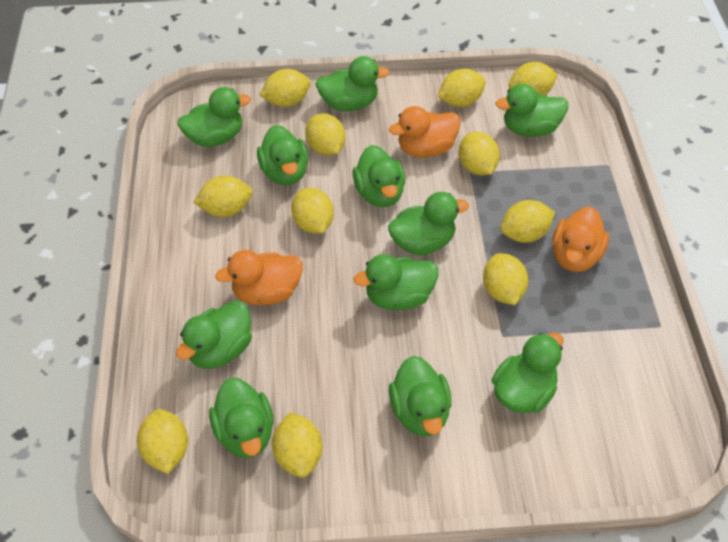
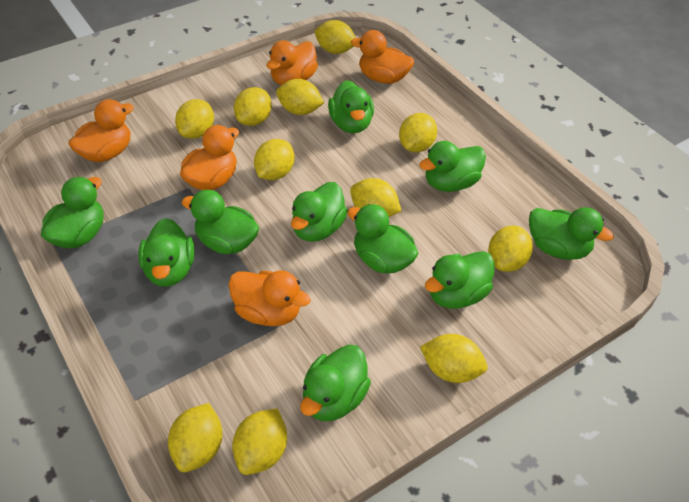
green duck: 11 -> 10
orange duck: 3 -> 5

